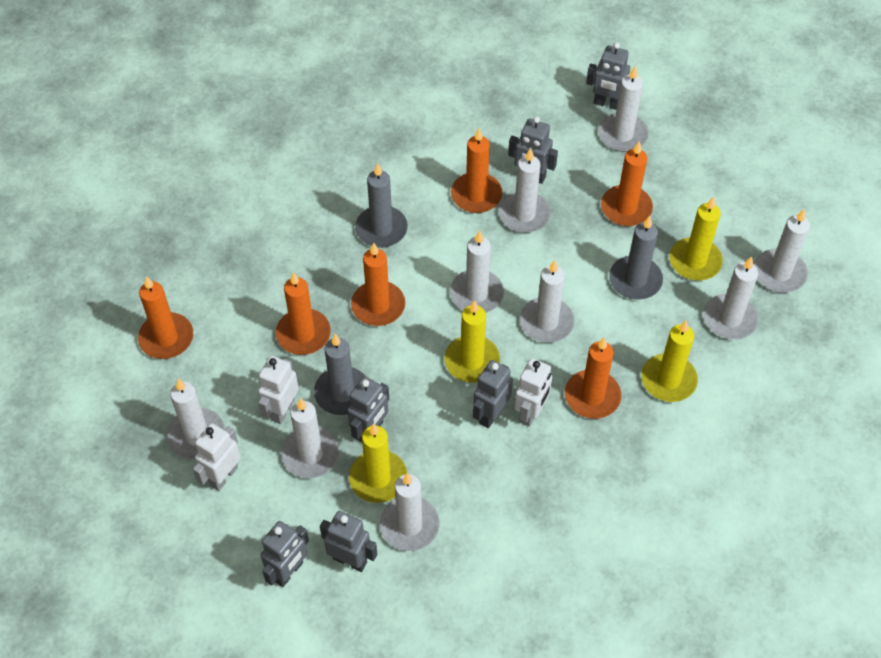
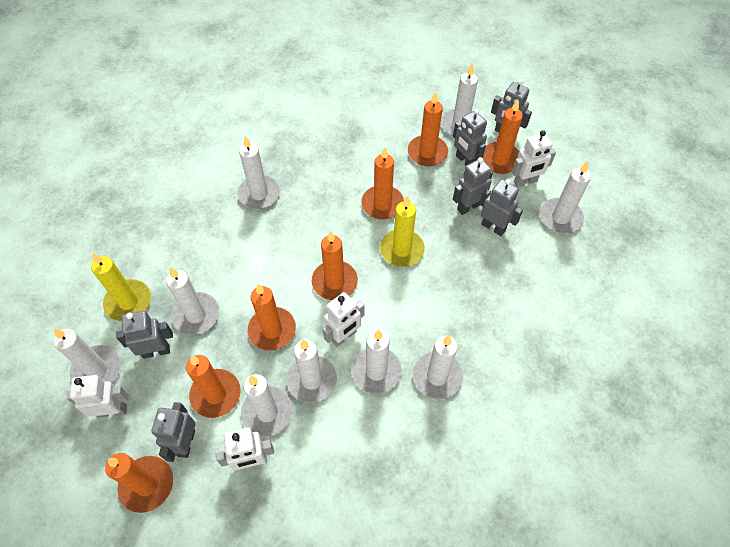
grey candle: 3 -> 0
orange candle: 6 -> 7
white robot: 3 -> 4
yellow candle: 4 -> 2

